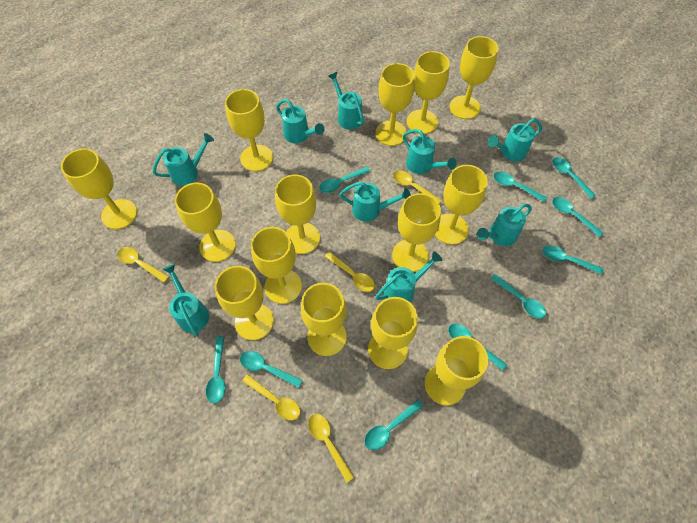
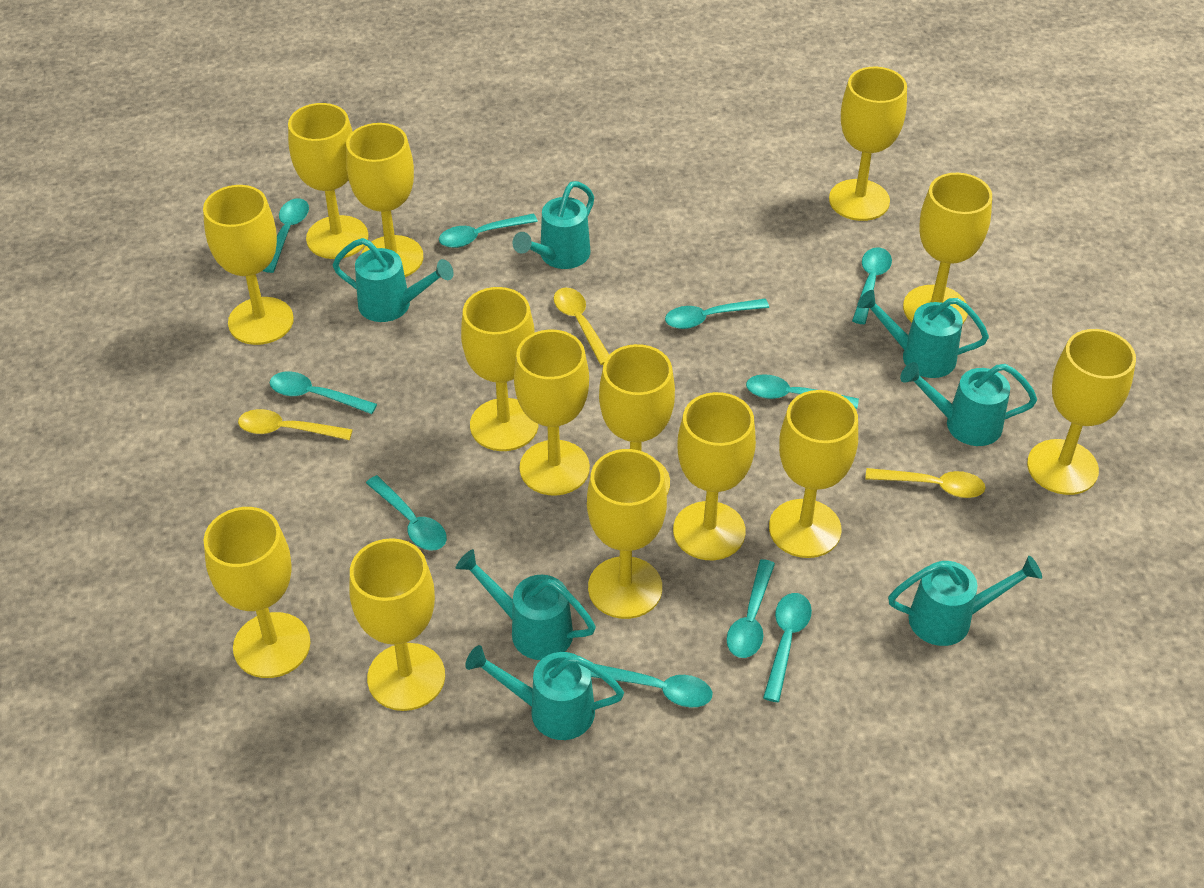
turquoise watering can: 9 -> 7
yellow spoon: 5 -> 3

